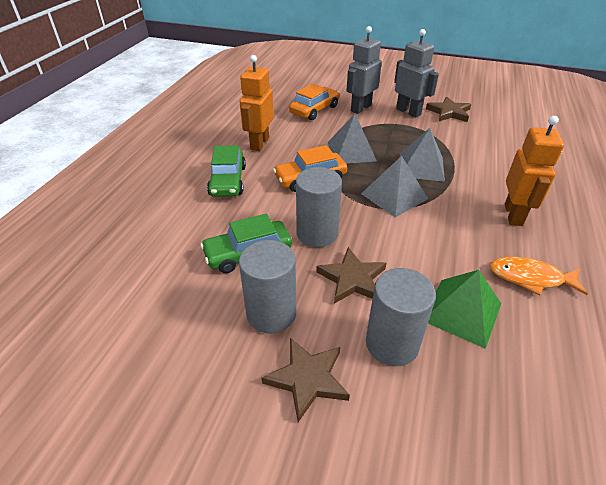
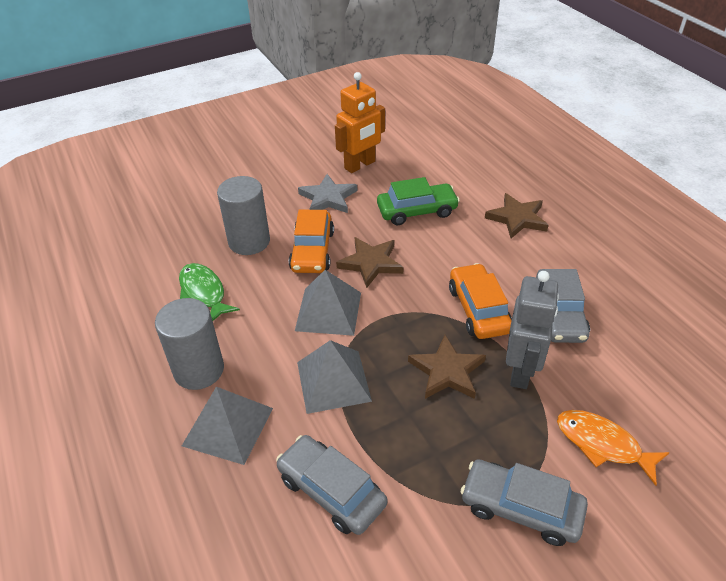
green car: 2 -> 1
green fish: 0 -> 1
green pyramid: 1 -> 0
grey car: 0 -> 3
grey cylinder: 3 -> 2
grey robot: 2 -> 1
grey star: 0 -> 1
orange robot: 2 -> 1

